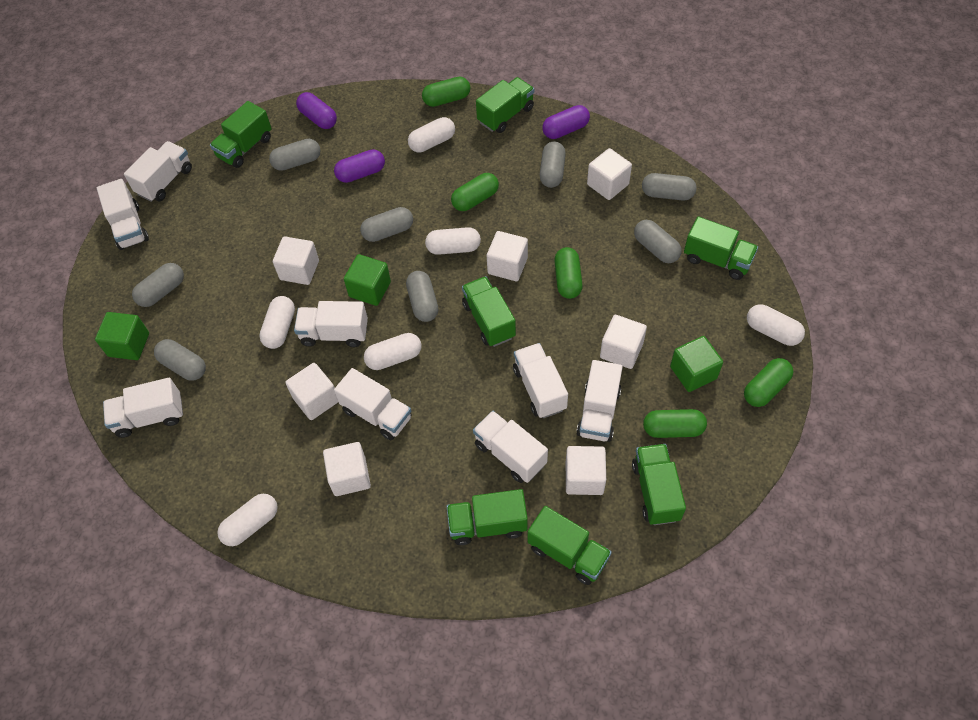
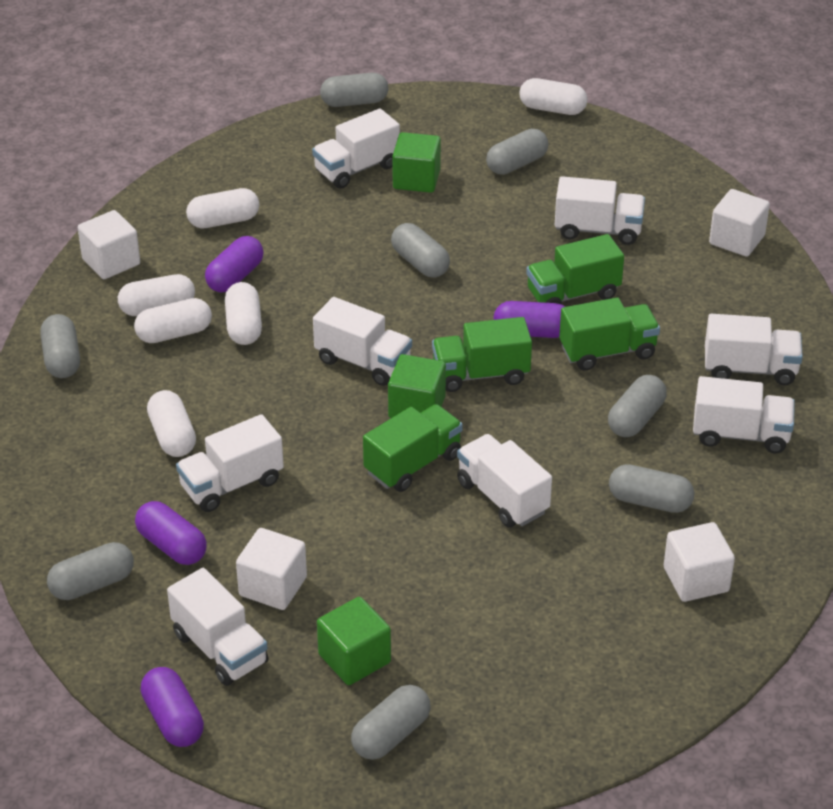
green capsule: 5 -> 0
green truck: 7 -> 4
purple capsule: 3 -> 4
white cube: 7 -> 4

